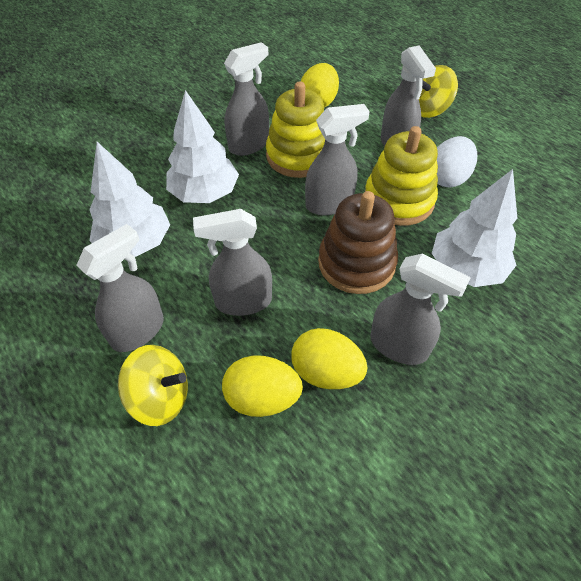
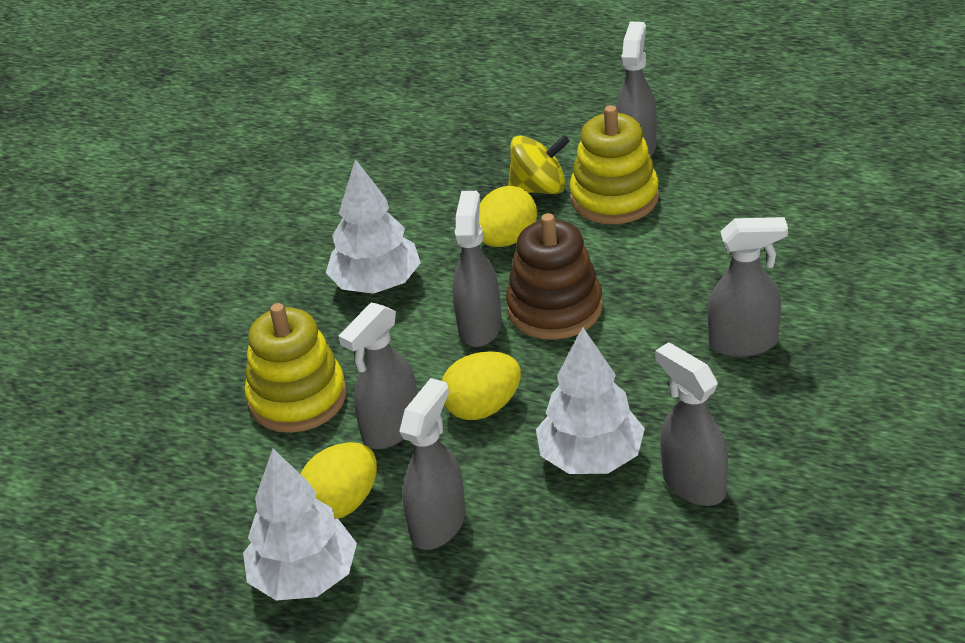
white egg: 1 -> 0
yellow spinning top: 2 -> 1

